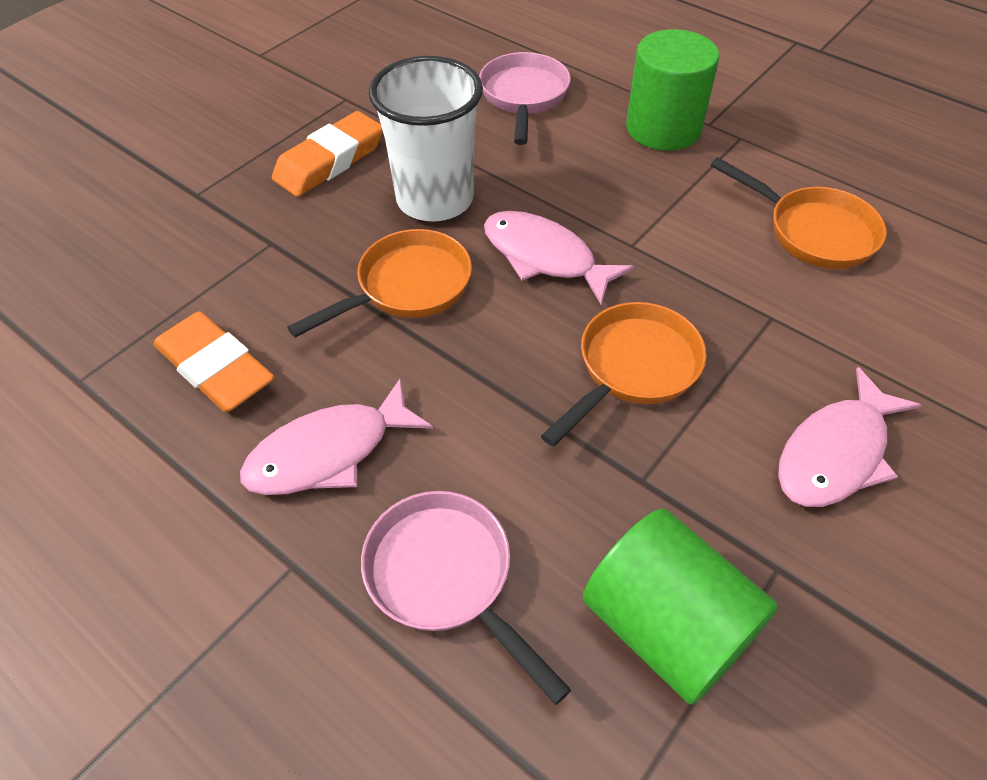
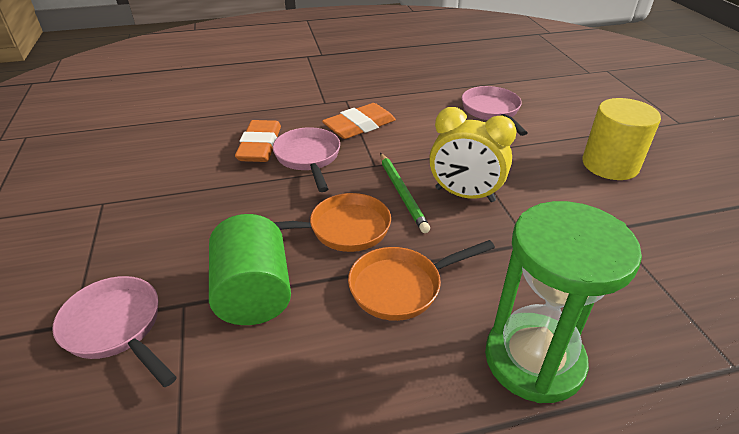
green cylinder: 2 -> 1
green hourglass: 0 -> 1
green pencil: 0 -> 1
orange pan: 3 -> 2
pink fish: 3 -> 0
pink pan: 2 -> 3
white cup: 1 -> 0
yellow clock: 0 -> 1
yellow cylinder: 0 -> 1

